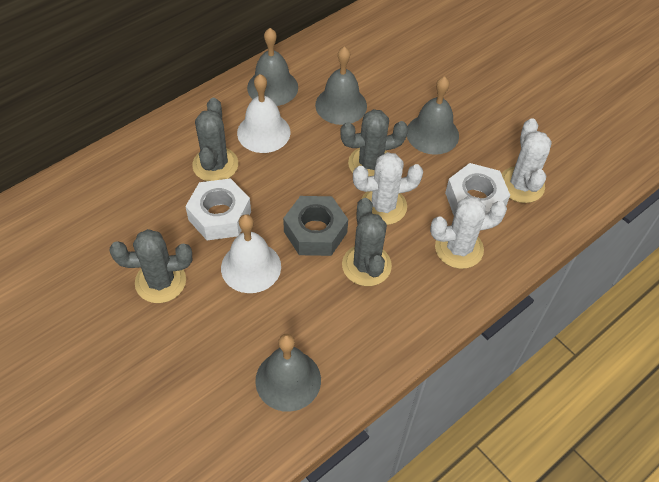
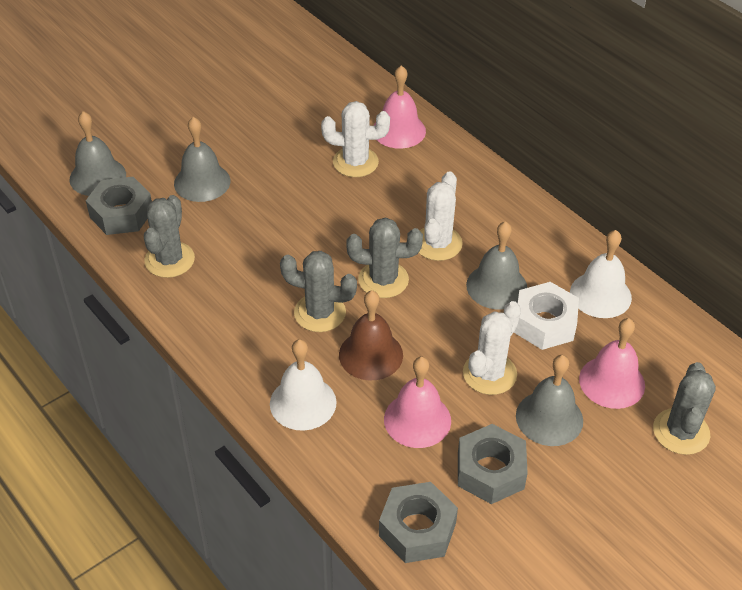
brown bell: 0 -> 1
grey nut: 1 -> 3
pink bell: 0 -> 3
white nut: 2 -> 1

